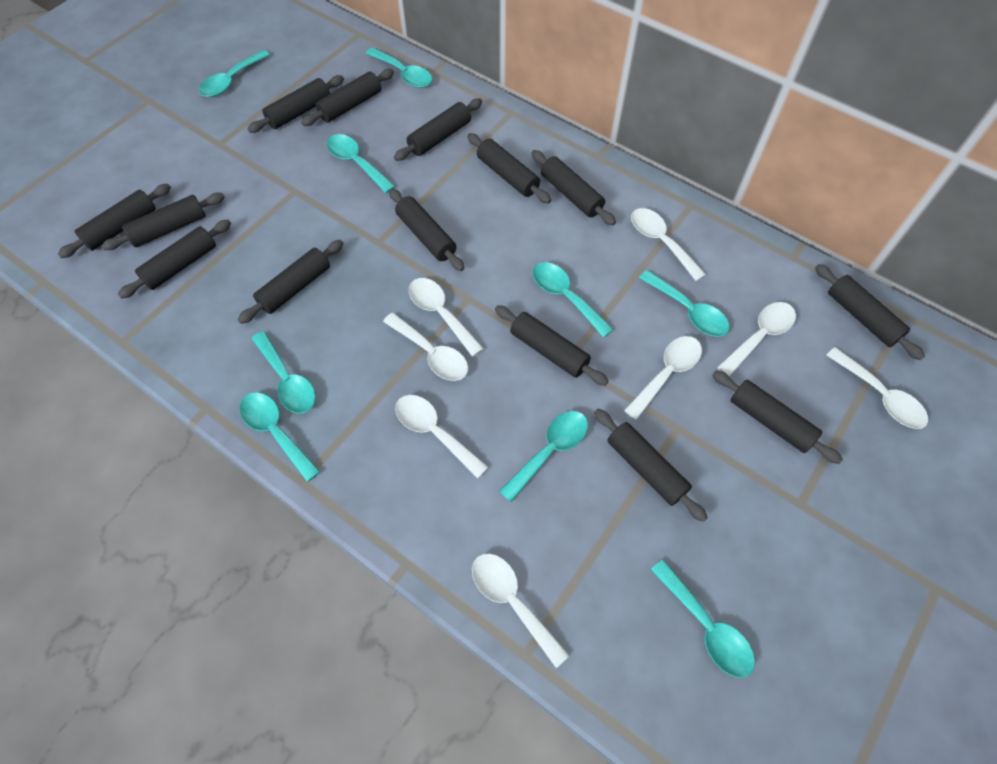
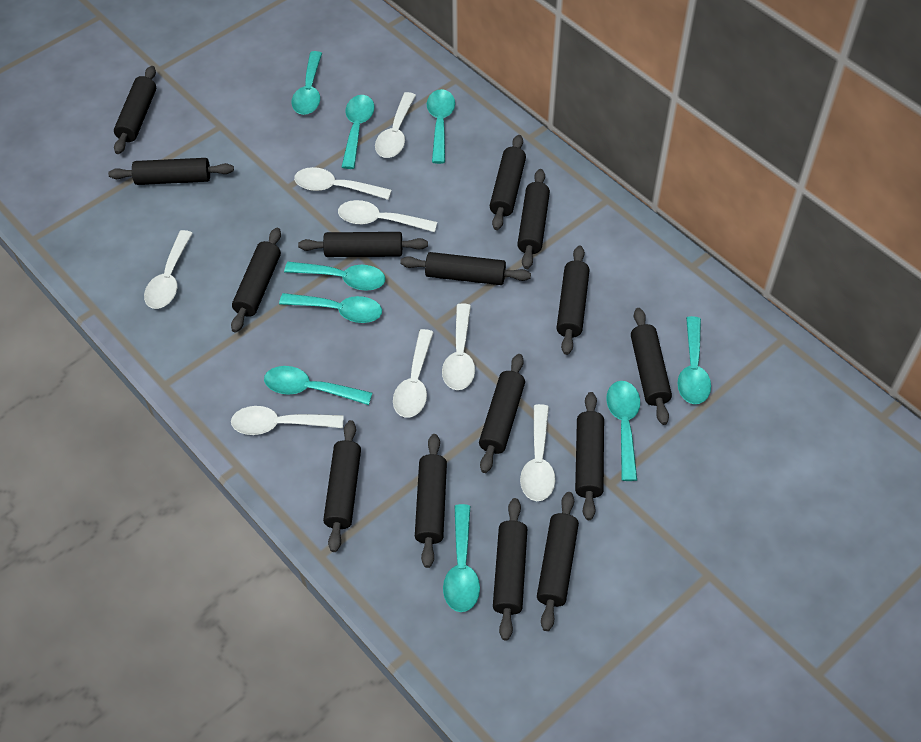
black rolling pin: 14 -> 15

